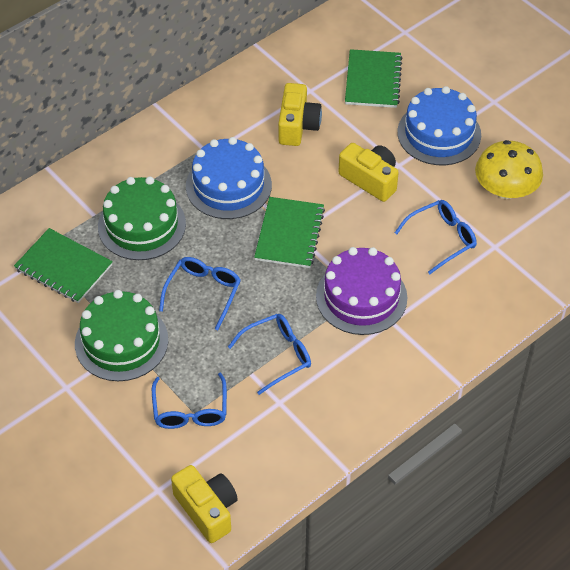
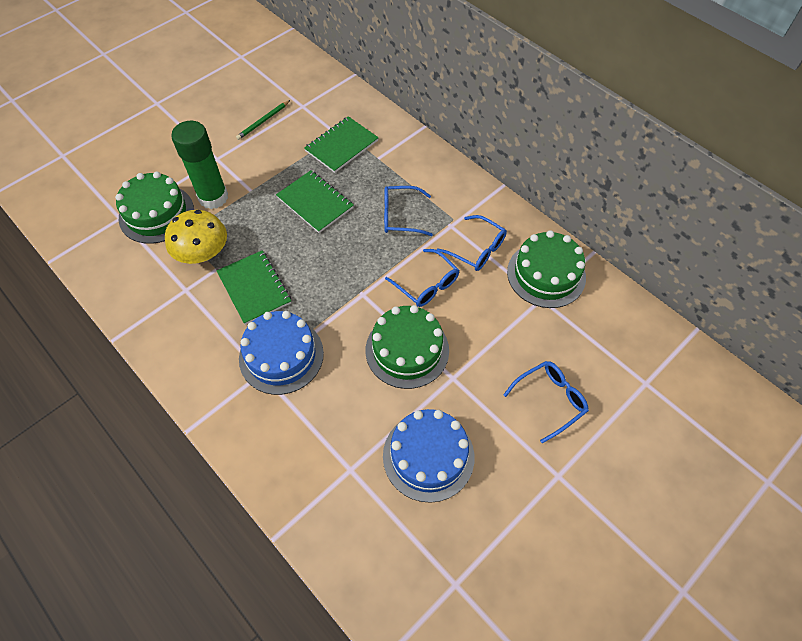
green cake: 2 -> 3
green glue stick: 0 -> 1
green pencil: 0 -> 1
purple cake: 1 -> 0
yellow camera: 3 -> 0

